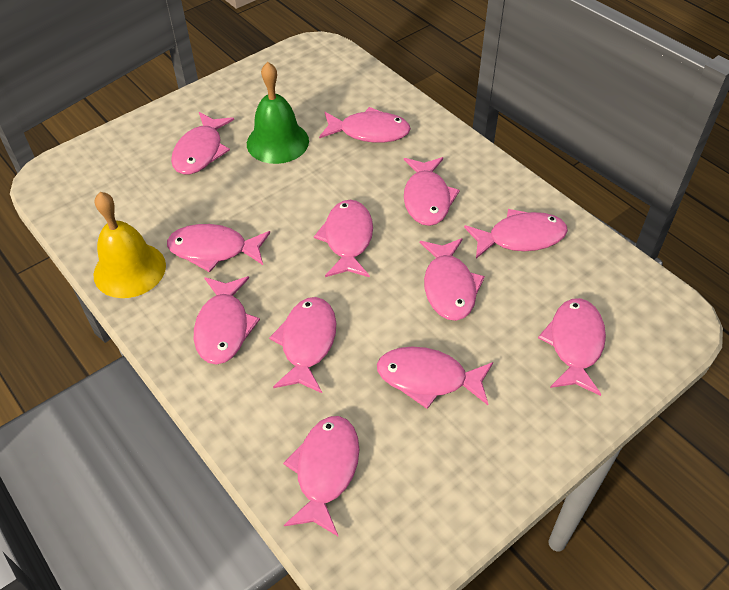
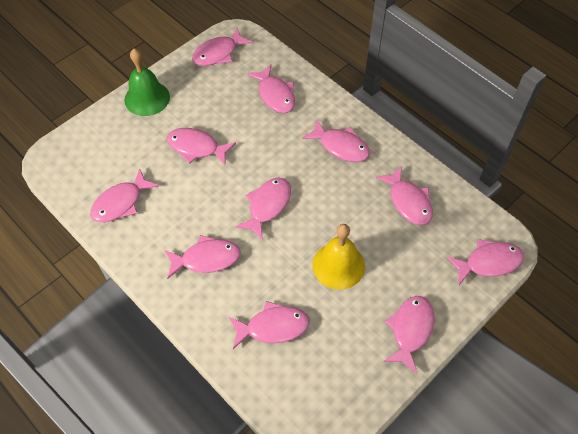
pink fish: 12 -> 11

